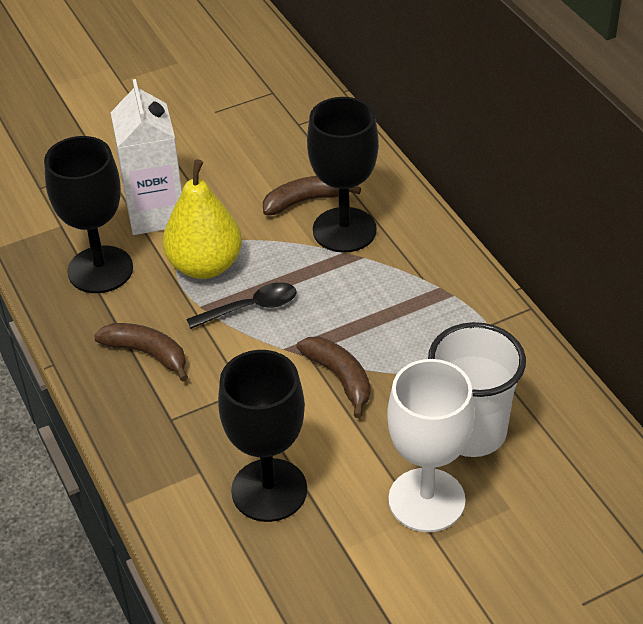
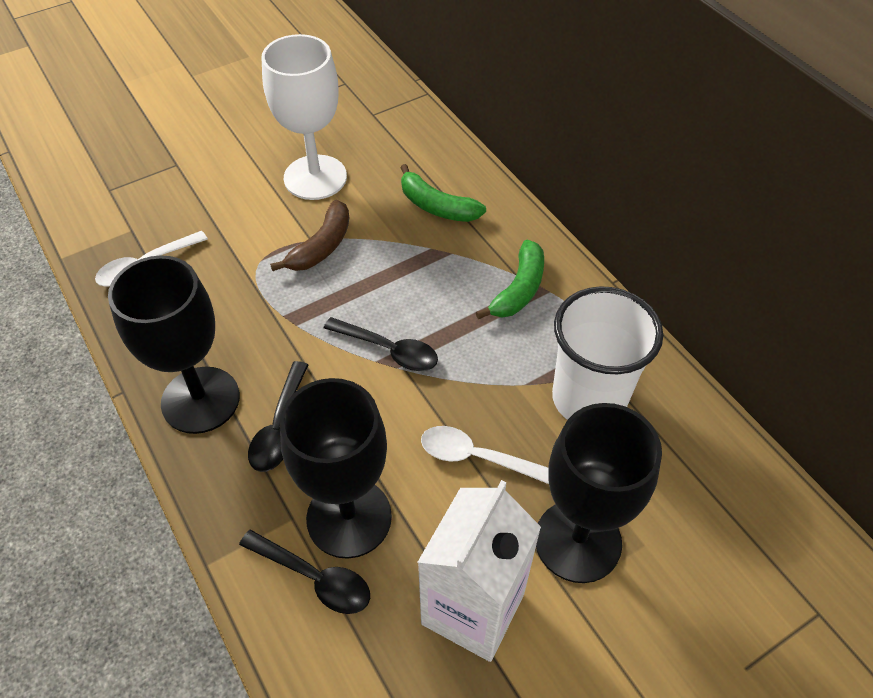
black spoon: 1 -> 3
brown banana: 3 -> 1
green banana: 0 -> 2
white spoon: 0 -> 2
yellow pear: 1 -> 0

